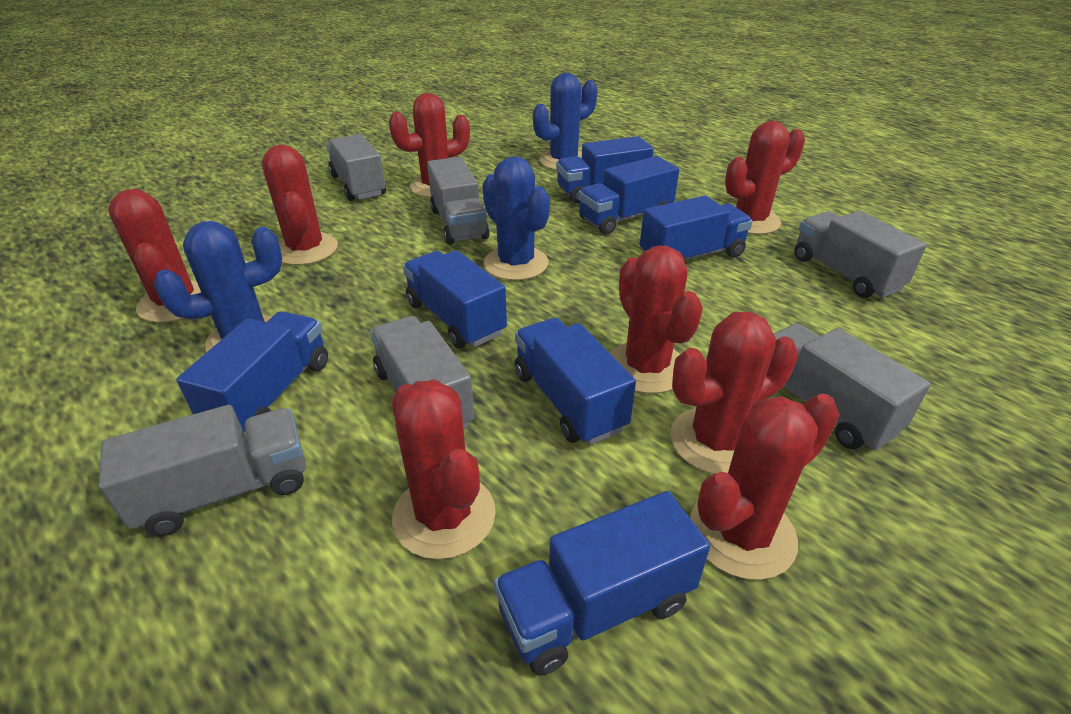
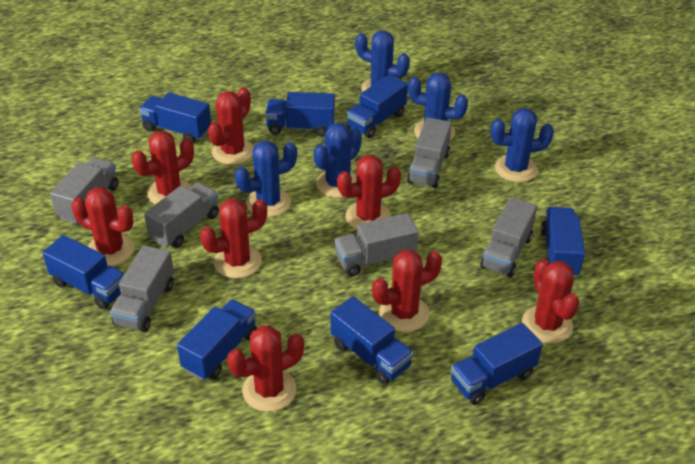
blue cactus: 3 -> 5
blue truck: 7 -> 8

